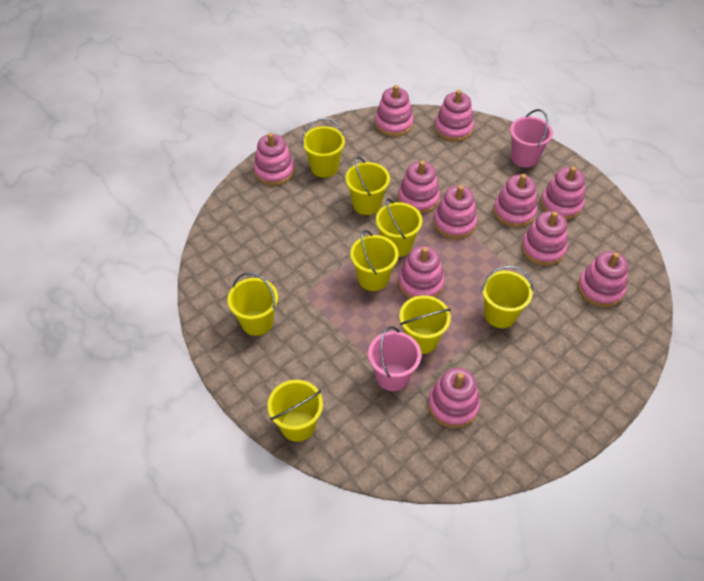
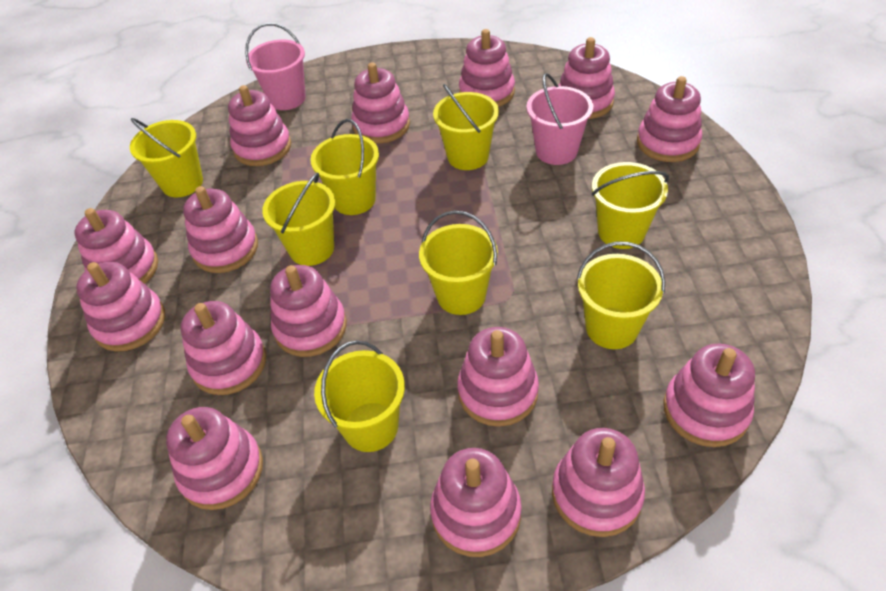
pink stacking toy: 11 -> 15

